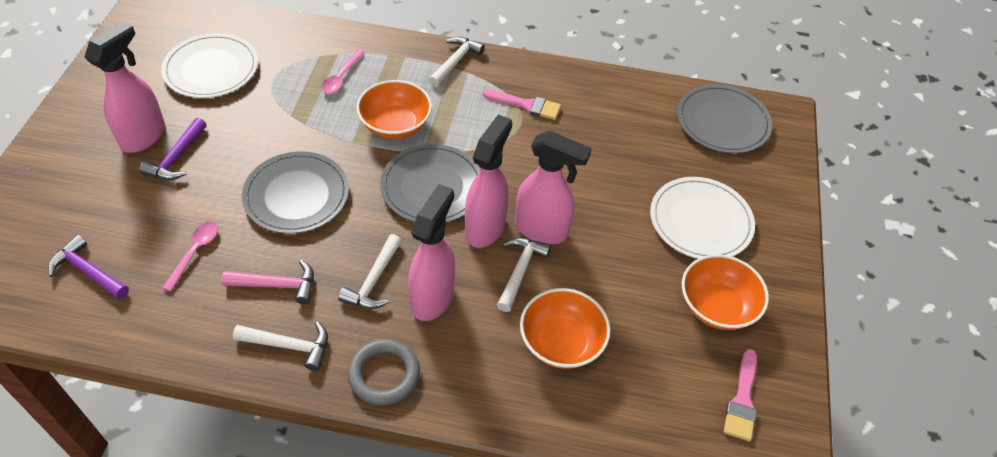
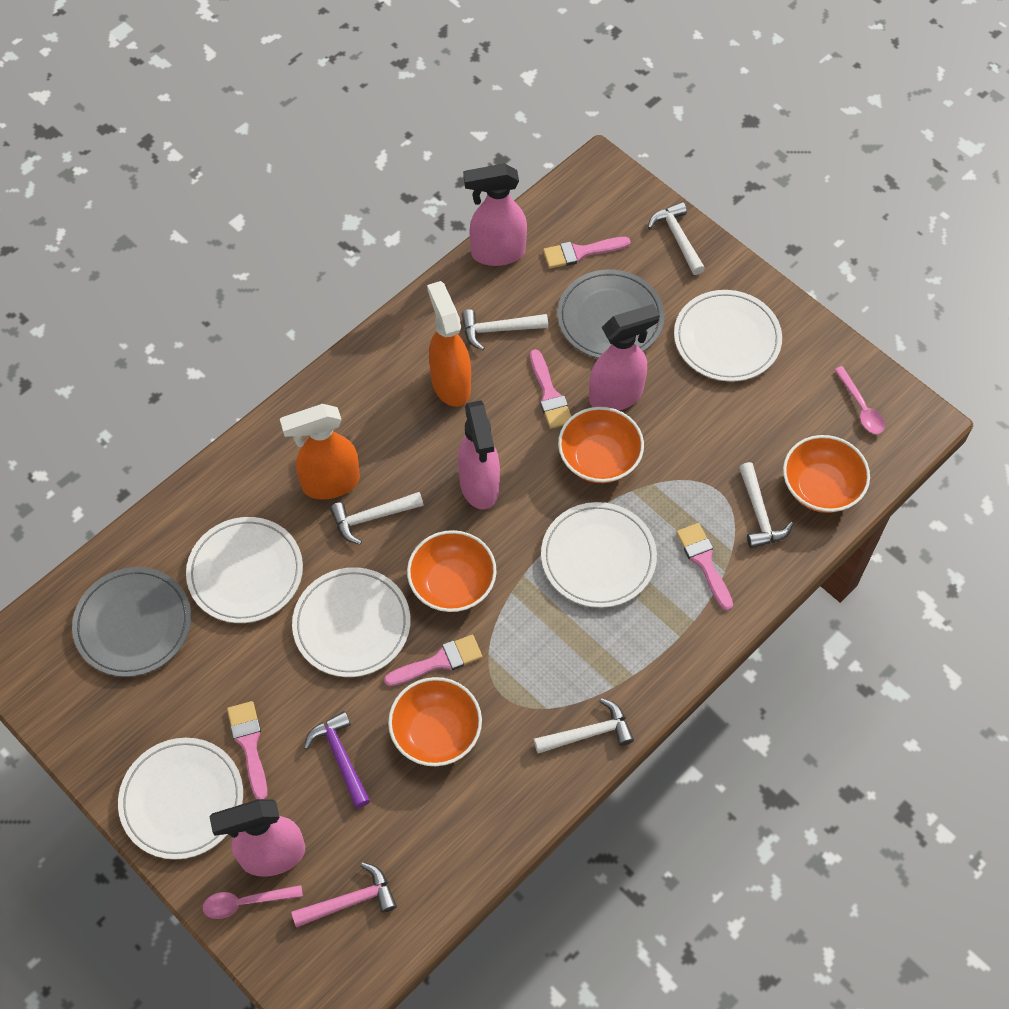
grey plate: 3 -> 2
grey ring: 1 -> 0
orange bowl: 3 -> 4
orange spray bottle: 0 -> 2
pink brush: 2 -> 5
purple hammer: 2 -> 1
white hammer: 4 -> 5
white plate: 2 -> 5

